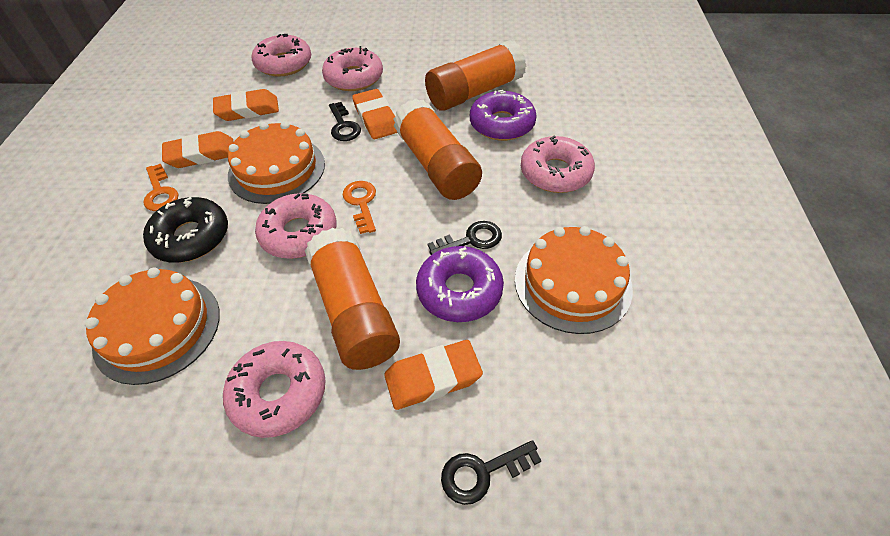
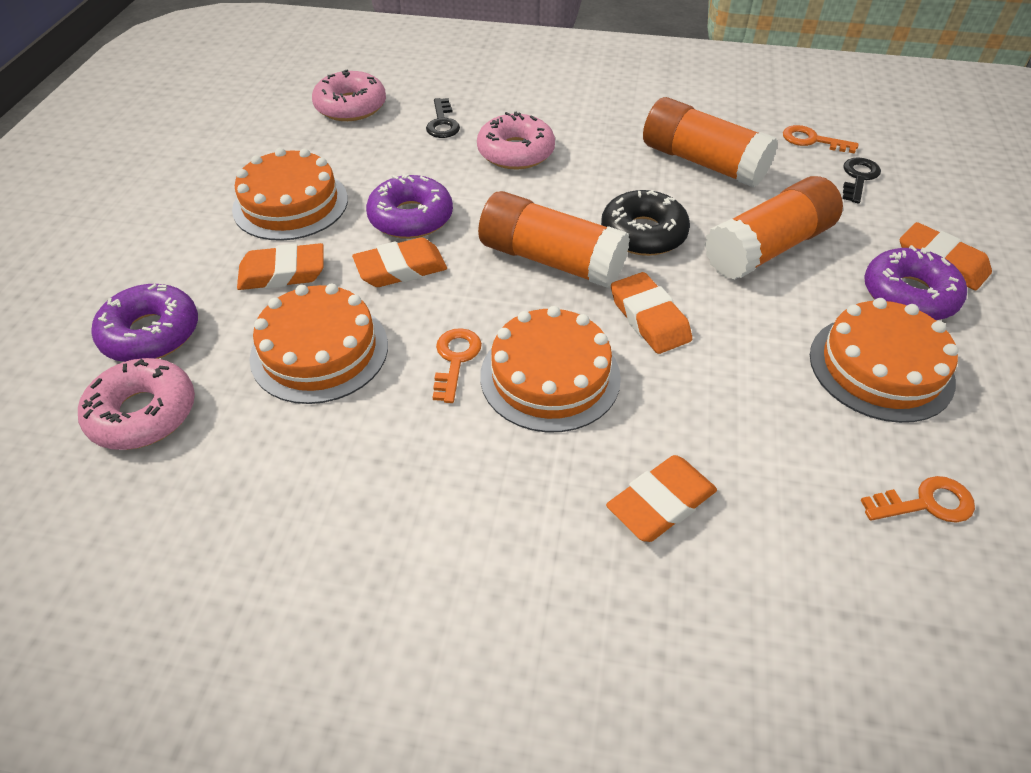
black key: 3 -> 2
orange cake: 3 -> 4
orange eraser: 4 -> 5
orange key: 2 -> 3
pink donut: 5 -> 3
purple donut: 2 -> 3

